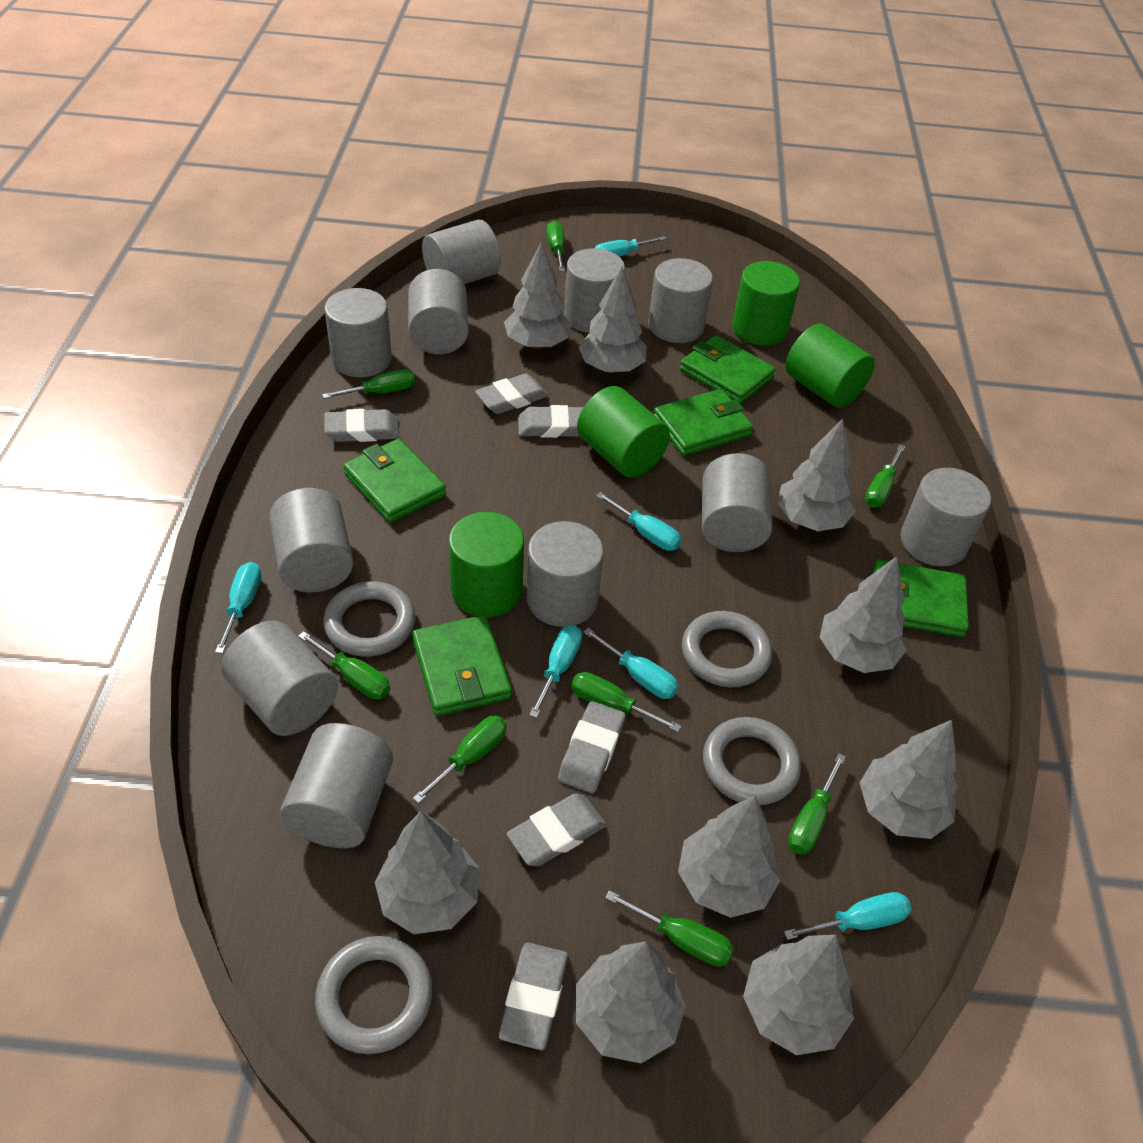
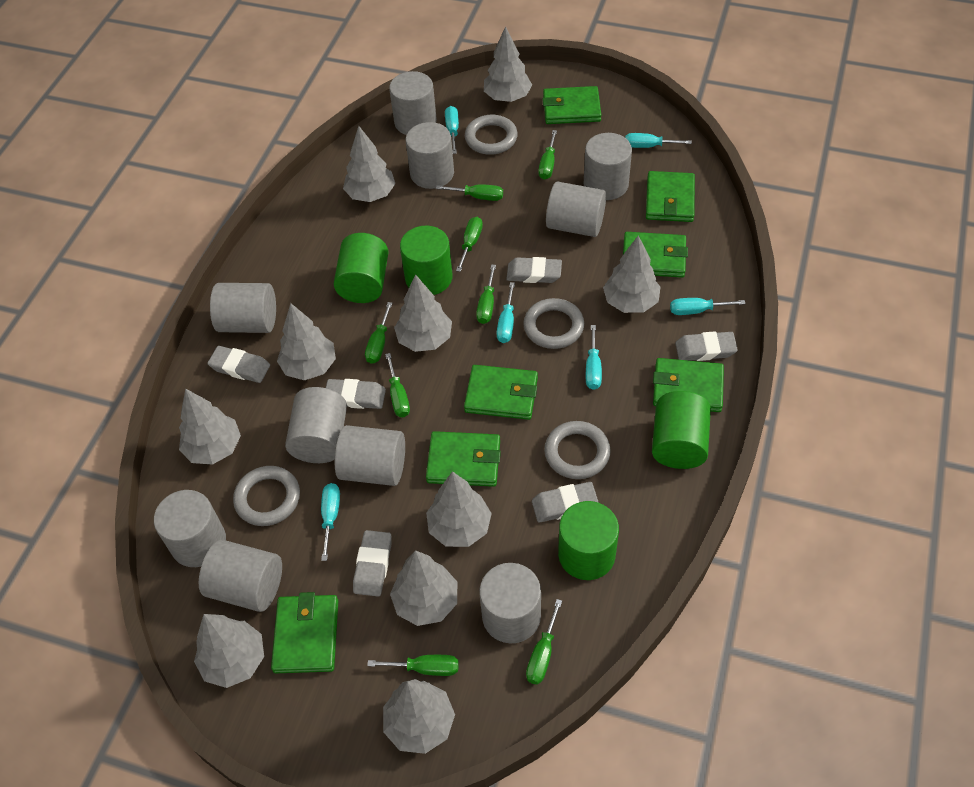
green wallet: 5 -> 7
grey cylinder: 11 -> 10
grey tree: 9 -> 10

